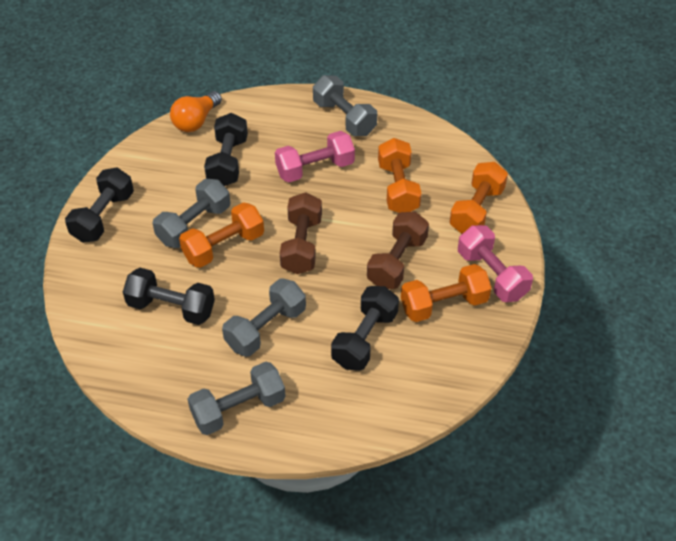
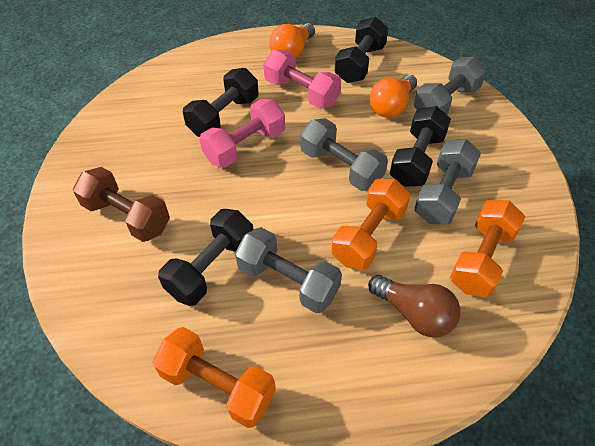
brown dumbbell: 2 -> 1
brown light bulb: 0 -> 1
orange dumbbell: 4 -> 3
orange light bulb: 1 -> 2

